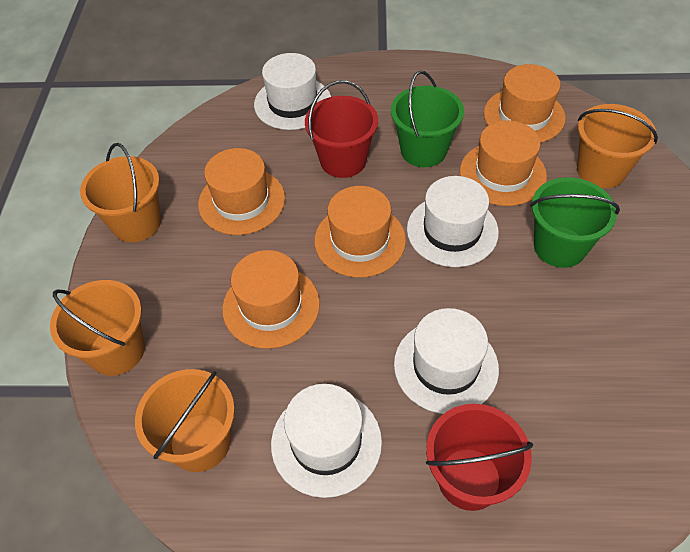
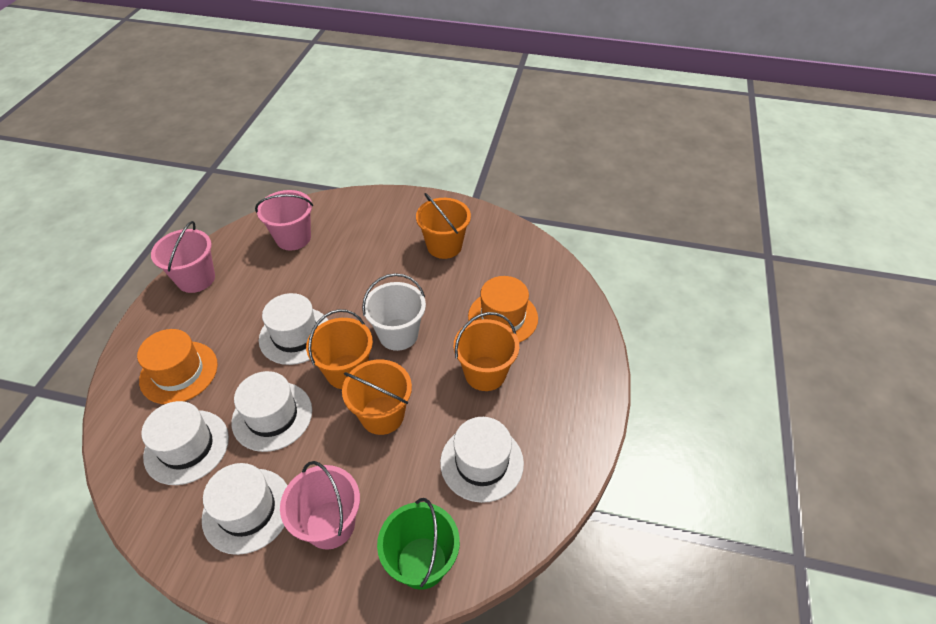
green bucket: 2 -> 1
orange hat: 5 -> 2
pink bucket: 0 -> 3
red bucket: 2 -> 0
white bucket: 0 -> 1
white hat: 4 -> 5

